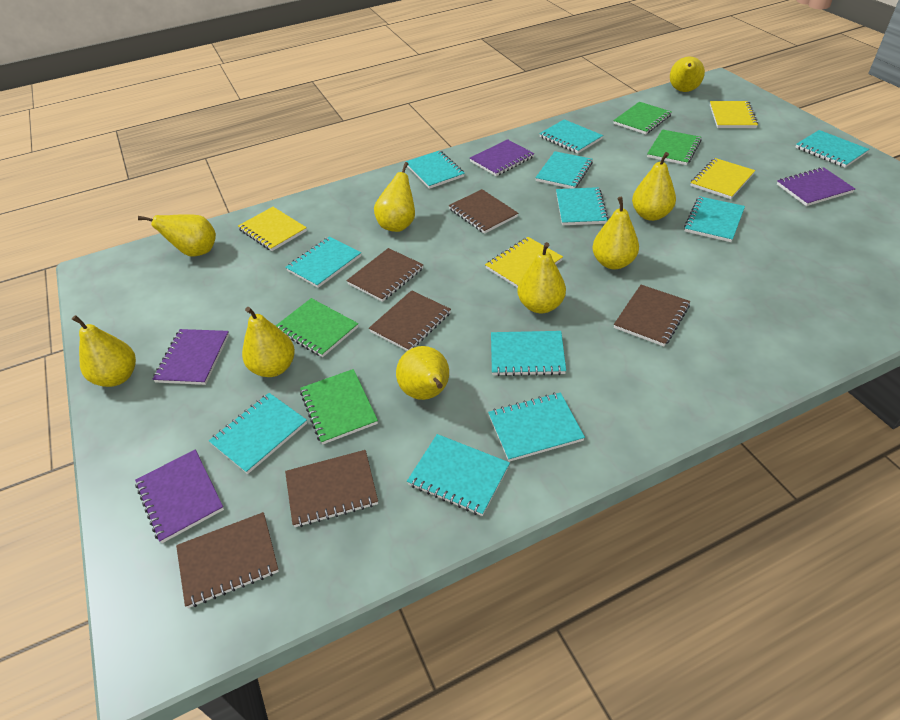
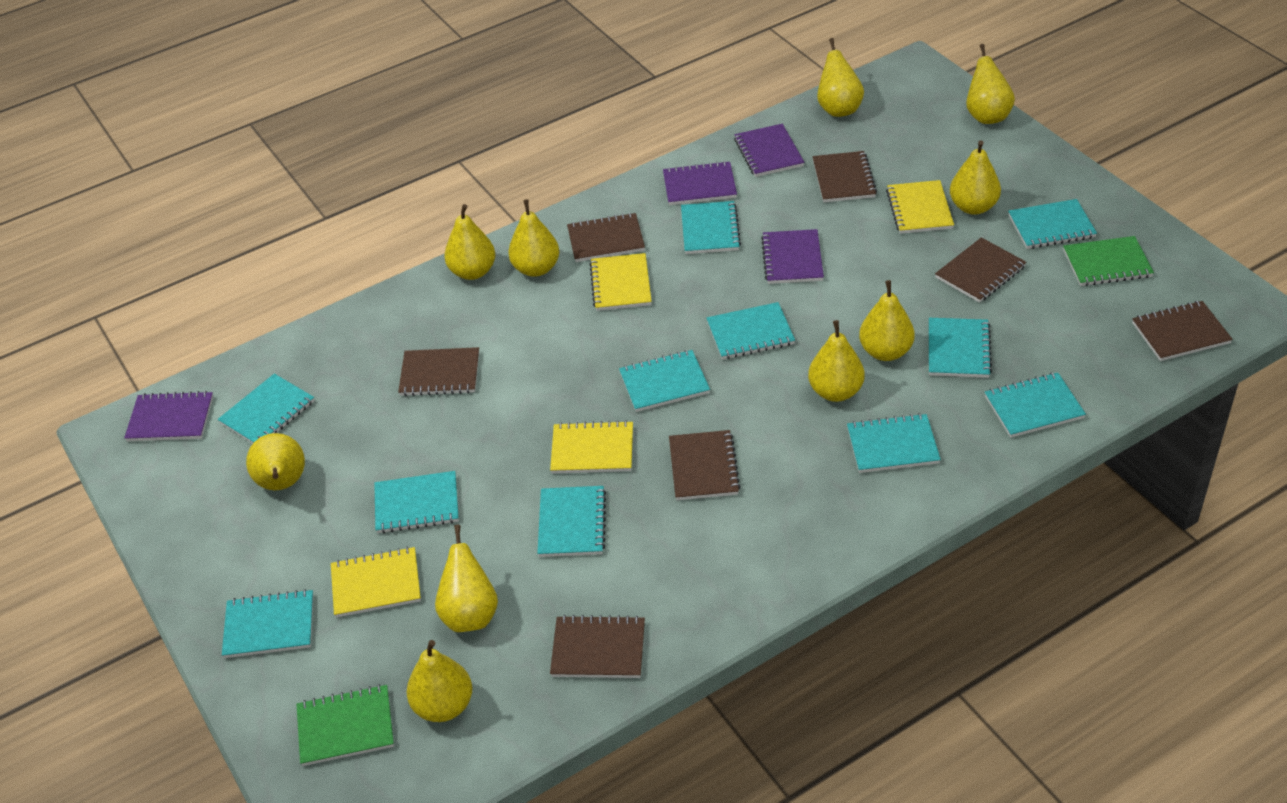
brown notebook: 6 -> 7
green notebook: 4 -> 2
yellow pear: 9 -> 10

